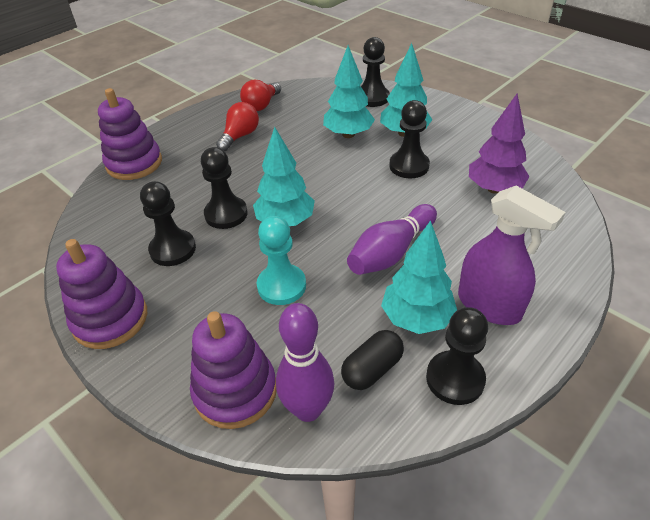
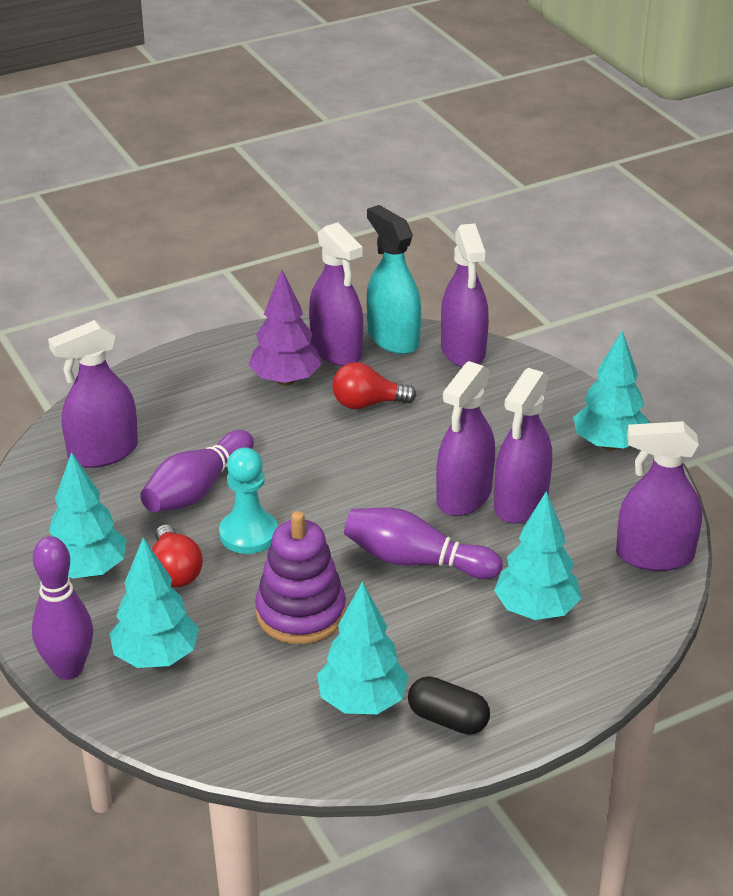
black pawn: 5 -> 0
purple bowling pin: 2 -> 3
purple spray bottle: 1 -> 6
purple stacking toy: 3 -> 1
turquoise spray bottle: 0 -> 1
turquoise tree: 4 -> 5

